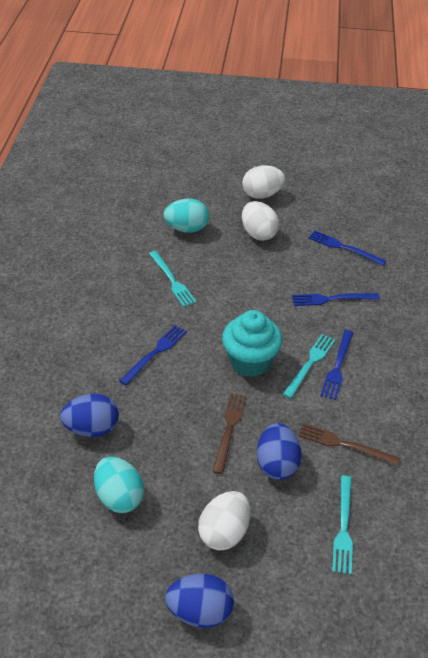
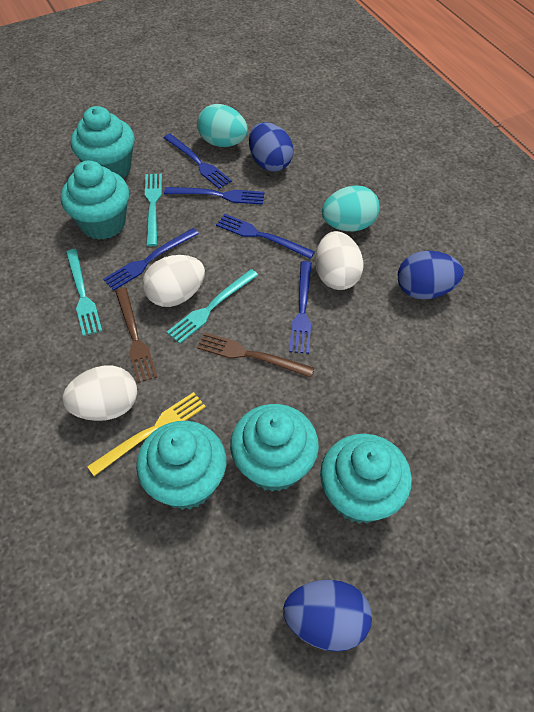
blue fork: 4 -> 5
turquoise cupcake: 1 -> 5
yellow fork: 0 -> 1

